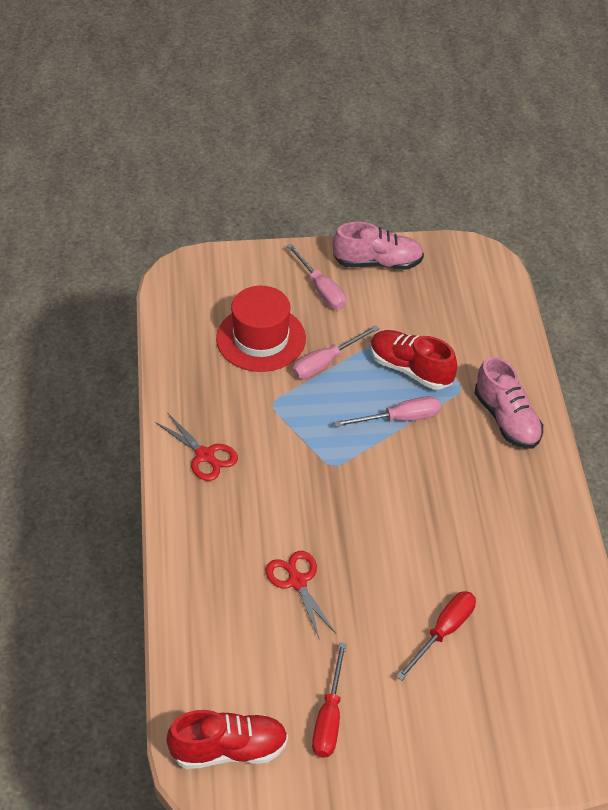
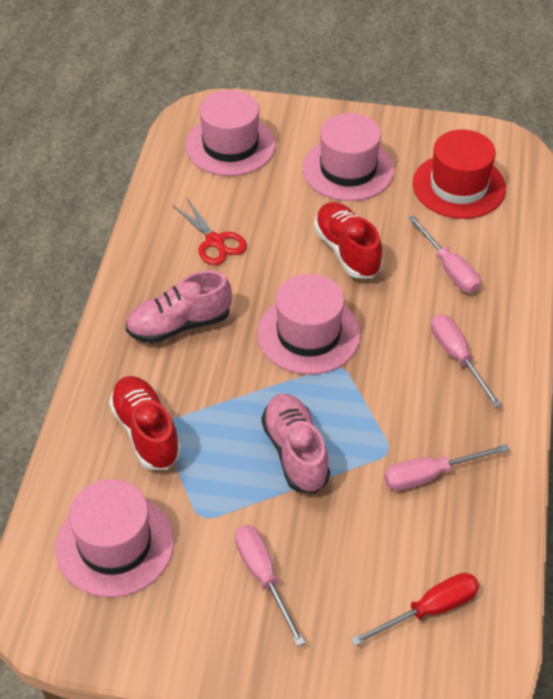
pink hat: 0 -> 4
pink screwdriver: 3 -> 4
red scissors: 2 -> 1
red screwdriver: 2 -> 1

